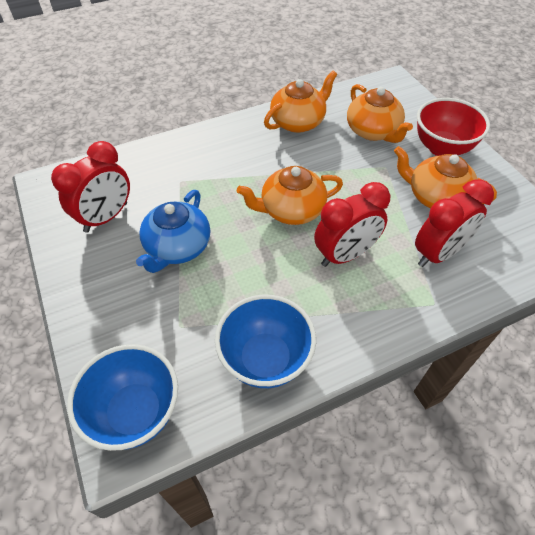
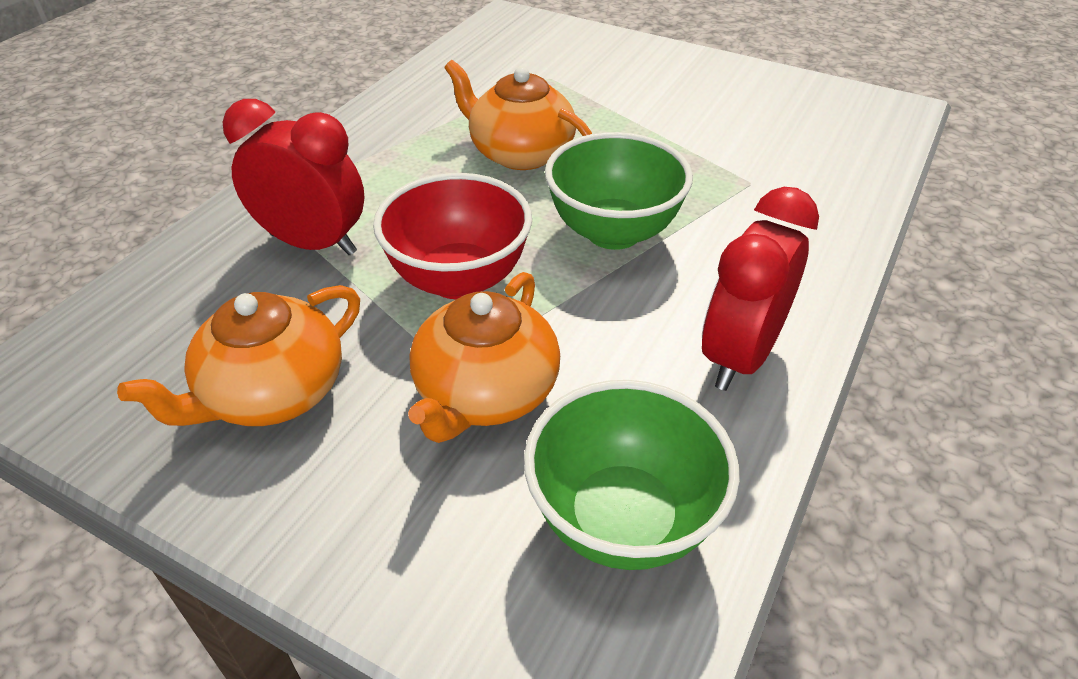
blue bowl: 2 -> 0
blue teapot: 1 -> 0
green bowl: 0 -> 2
orange teapot: 4 -> 3
red clock: 3 -> 2

